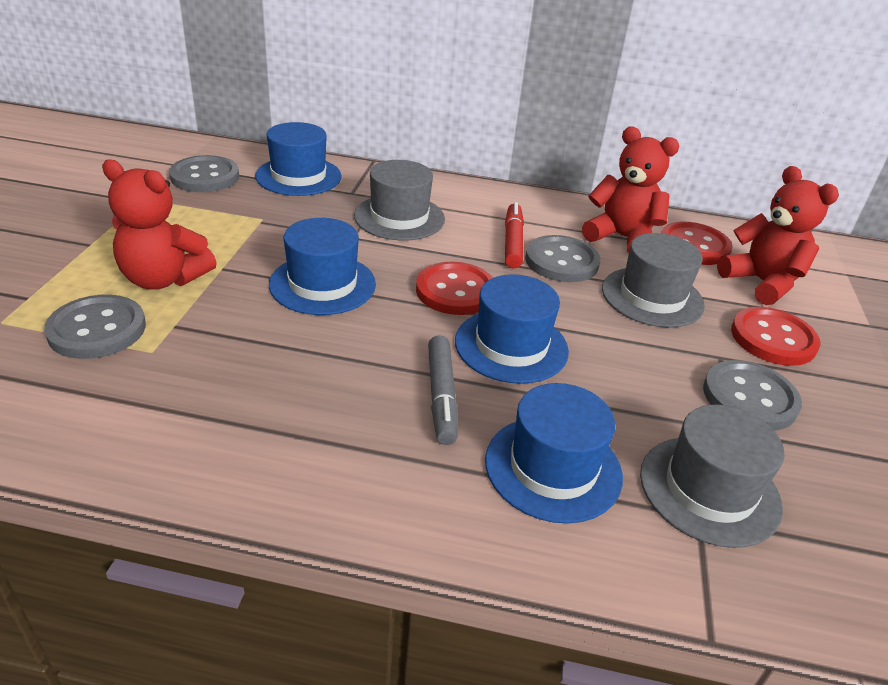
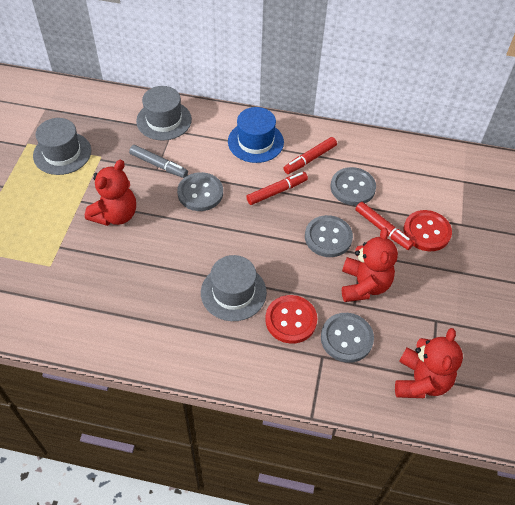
blue hat: 4 -> 1
red button: 3 -> 2
red marker: 1 -> 3

